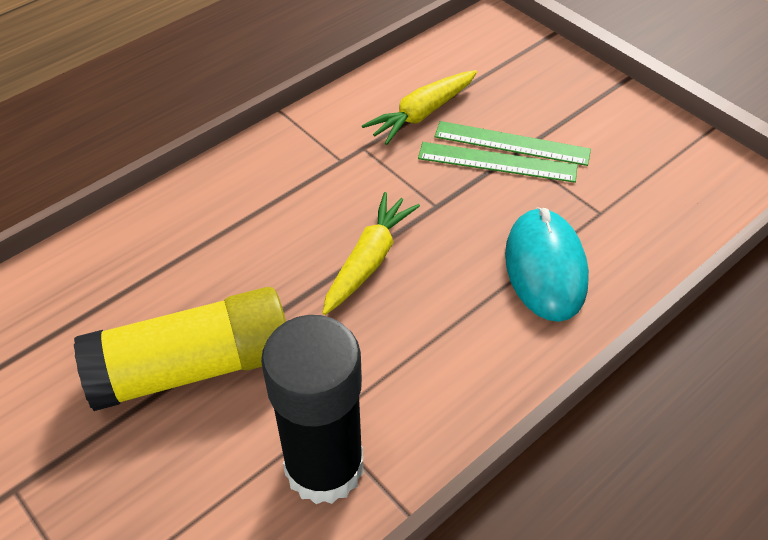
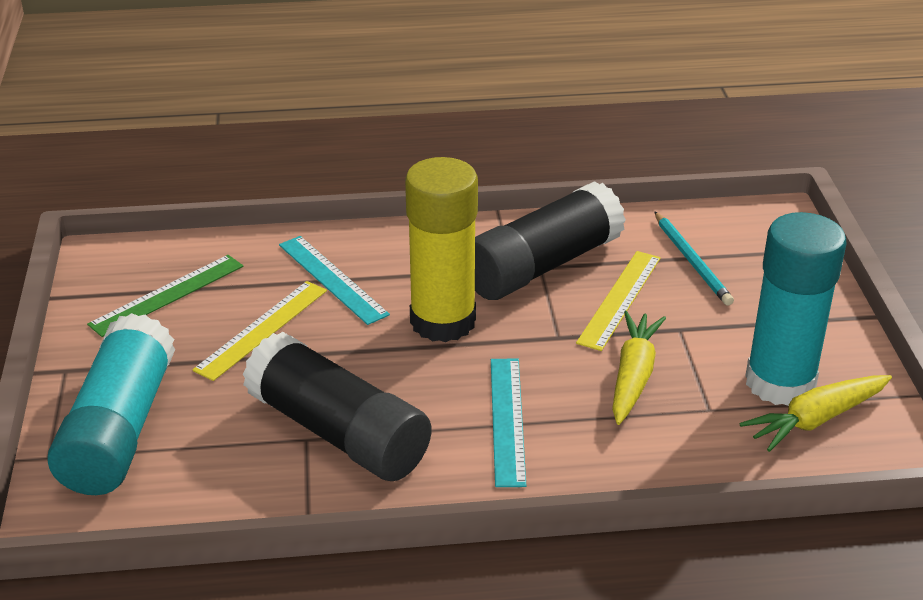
black glue stick: 1 -> 2
green ruler: 2 -> 1
turquoise glue stick: 0 -> 2
turquoise mouse: 1 -> 0
turquoise pencil: 0 -> 1
turquoise ruler: 0 -> 2
yellow ruler: 0 -> 2

